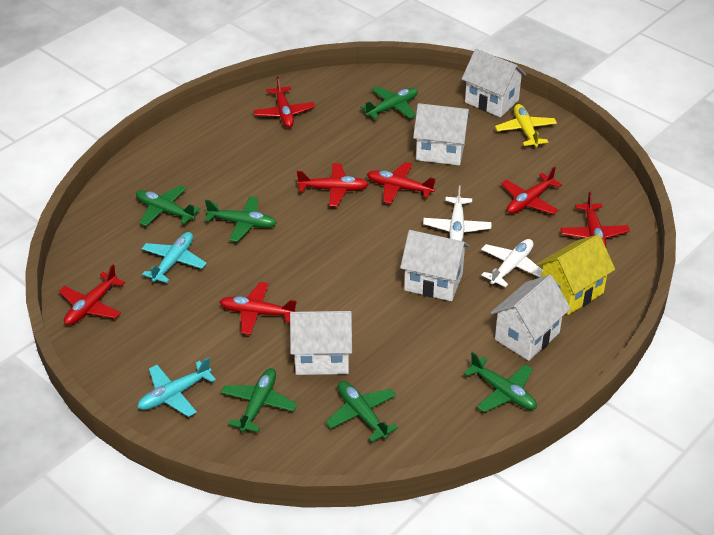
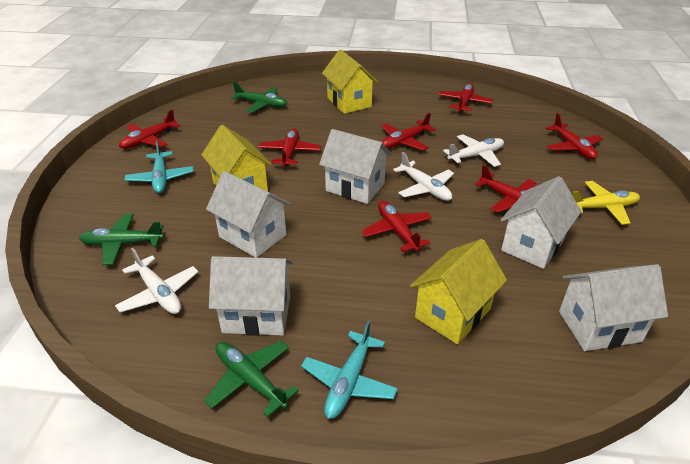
green plane: 6 -> 3
white plane: 2 -> 3
yellow house: 1 -> 3

